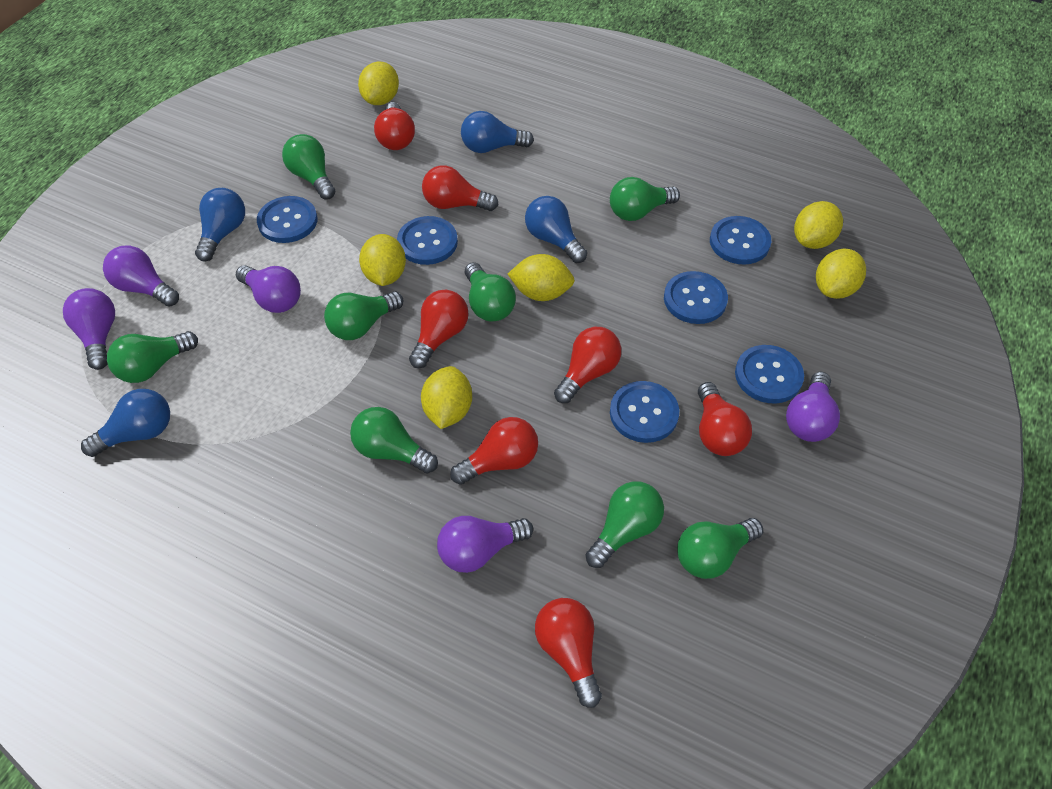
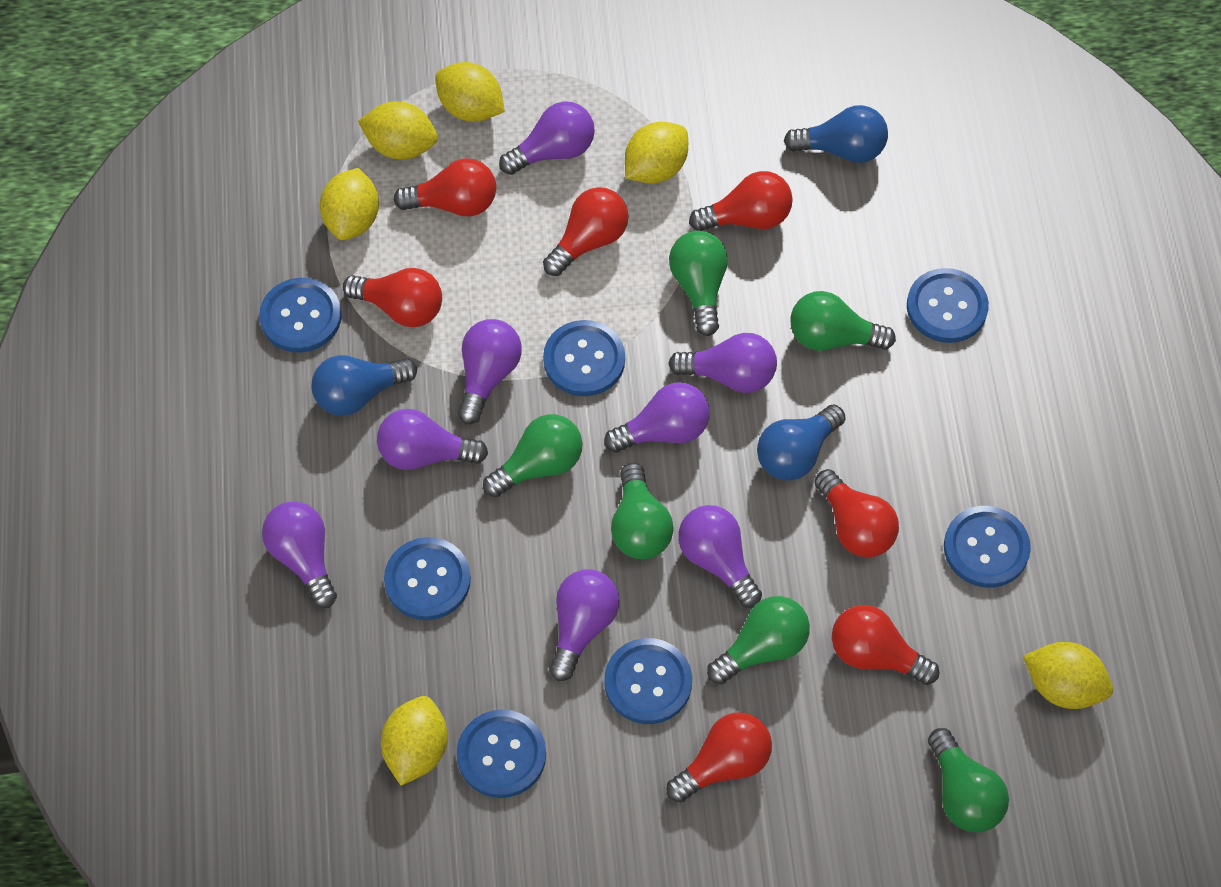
blue button: 6 -> 7
blue light bulb: 4 -> 3
green light bulb: 8 -> 6
purple light bulb: 5 -> 8

